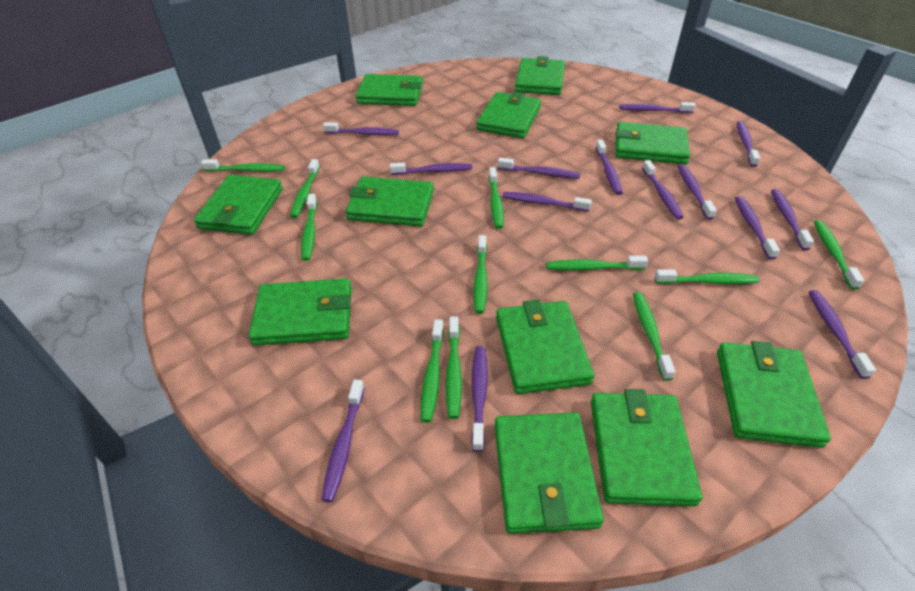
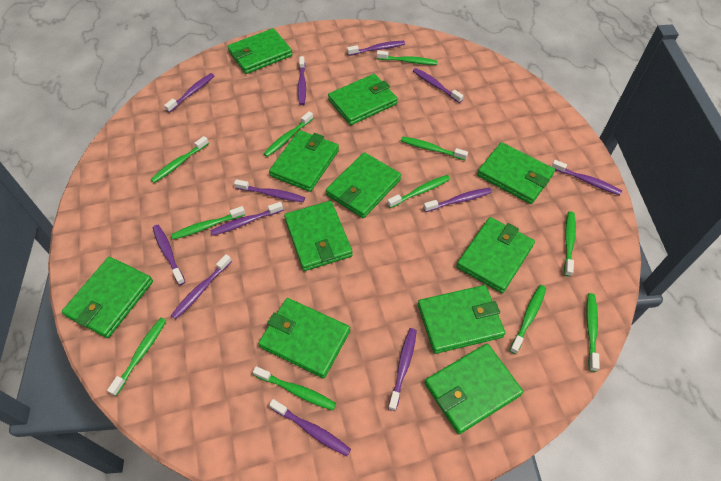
purple toothbrush: 14 -> 12

